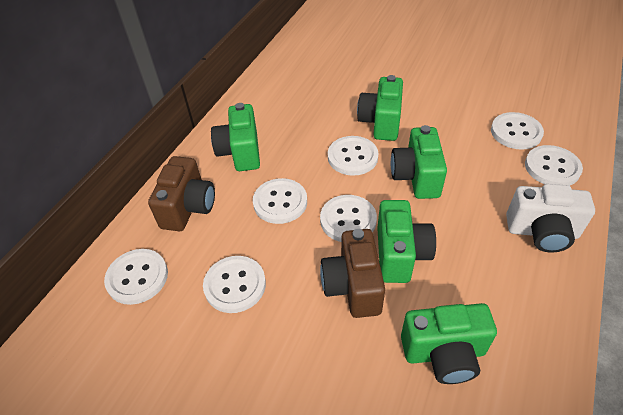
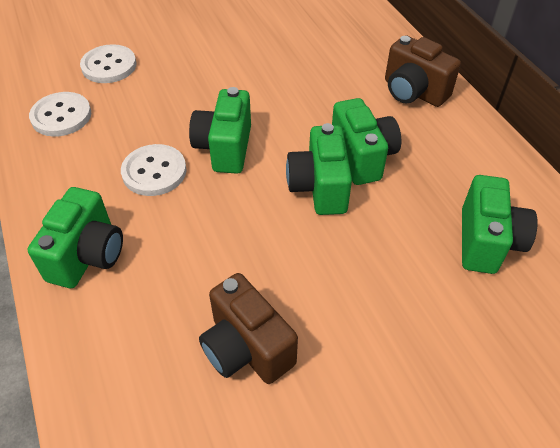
white button: 7 -> 3
white camera: 1 -> 0

